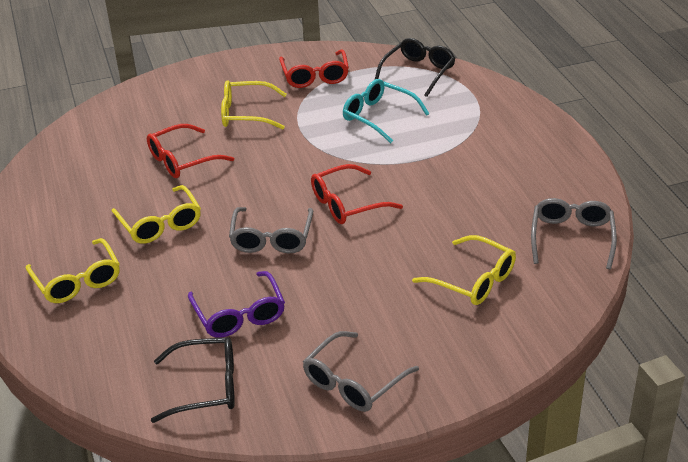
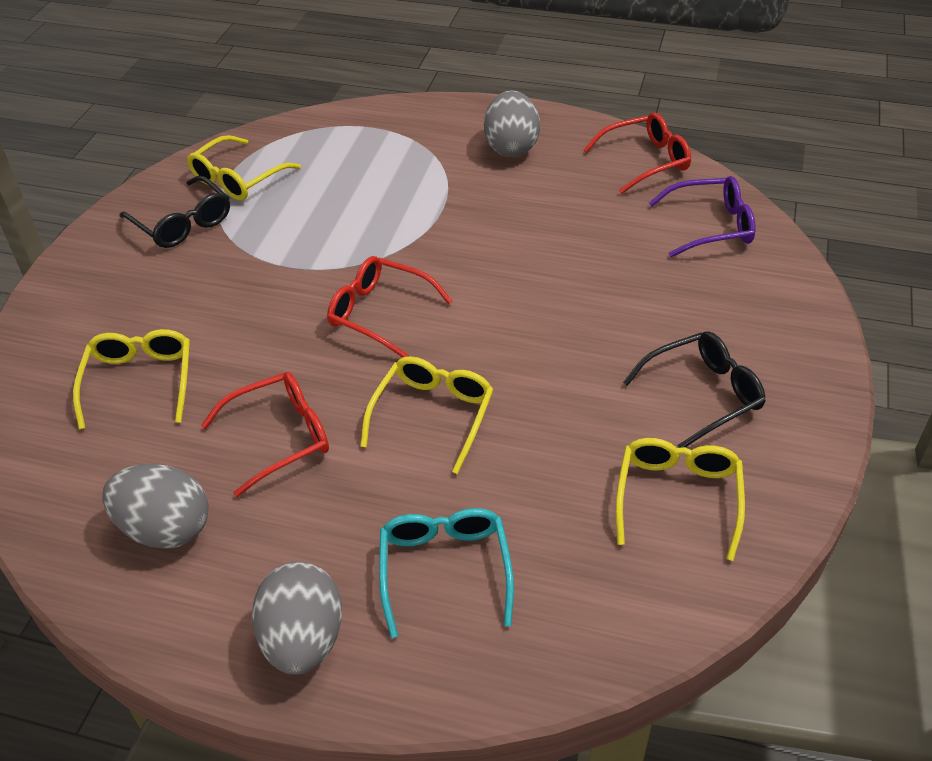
grey egg: 0 -> 3
grey glasses: 3 -> 0

